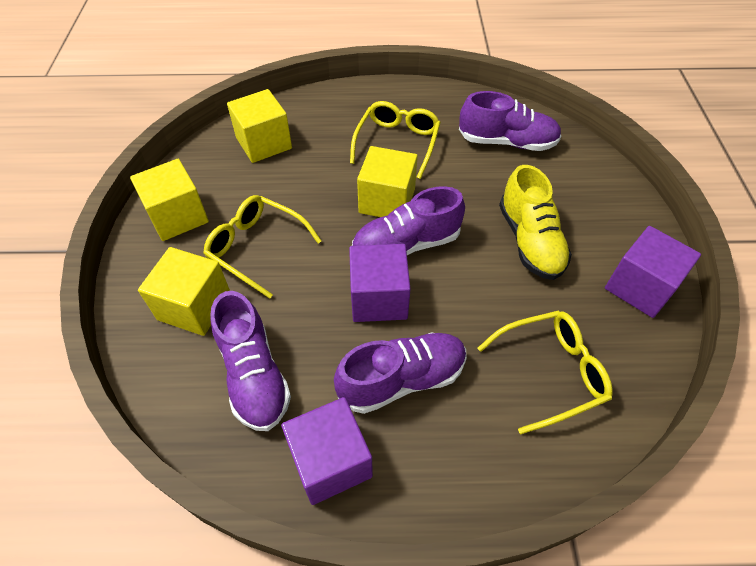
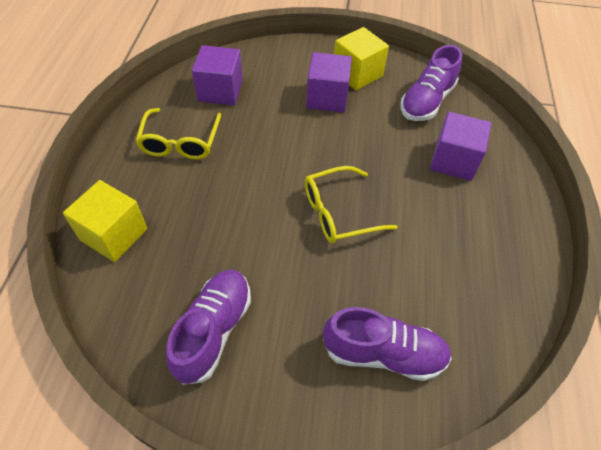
purple shoe: 4 -> 3
yellow cube: 4 -> 2
yellow glasses: 3 -> 2
yellow shoe: 1 -> 0

